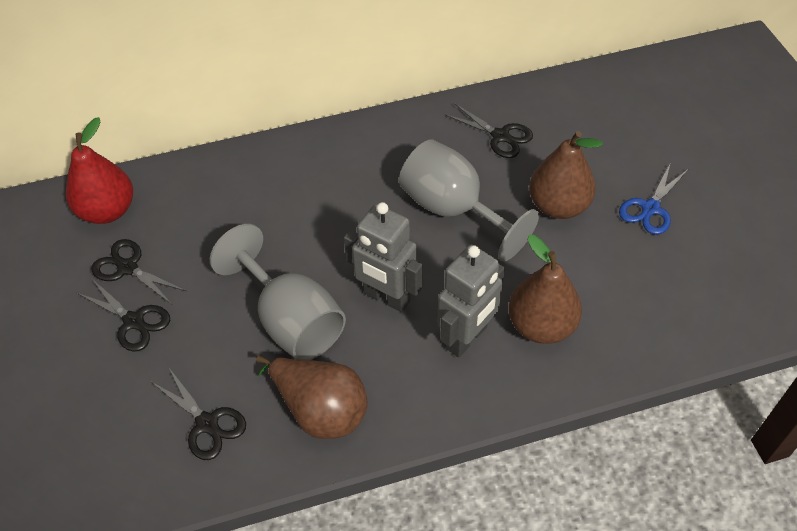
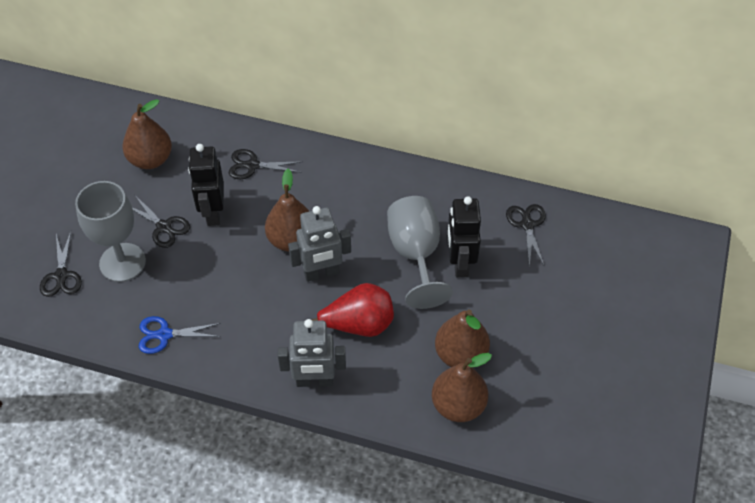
black robot: 0 -> 2
brown pear: 3 -> 4

